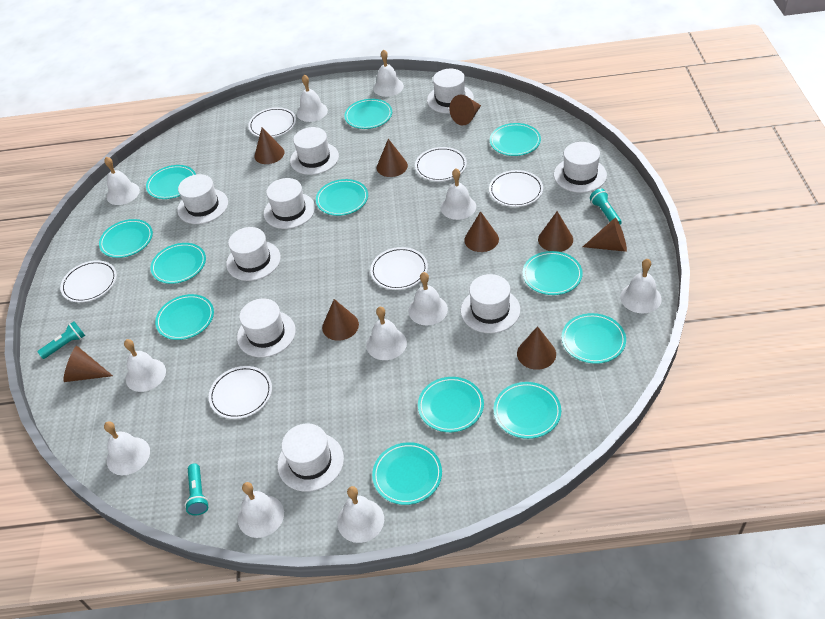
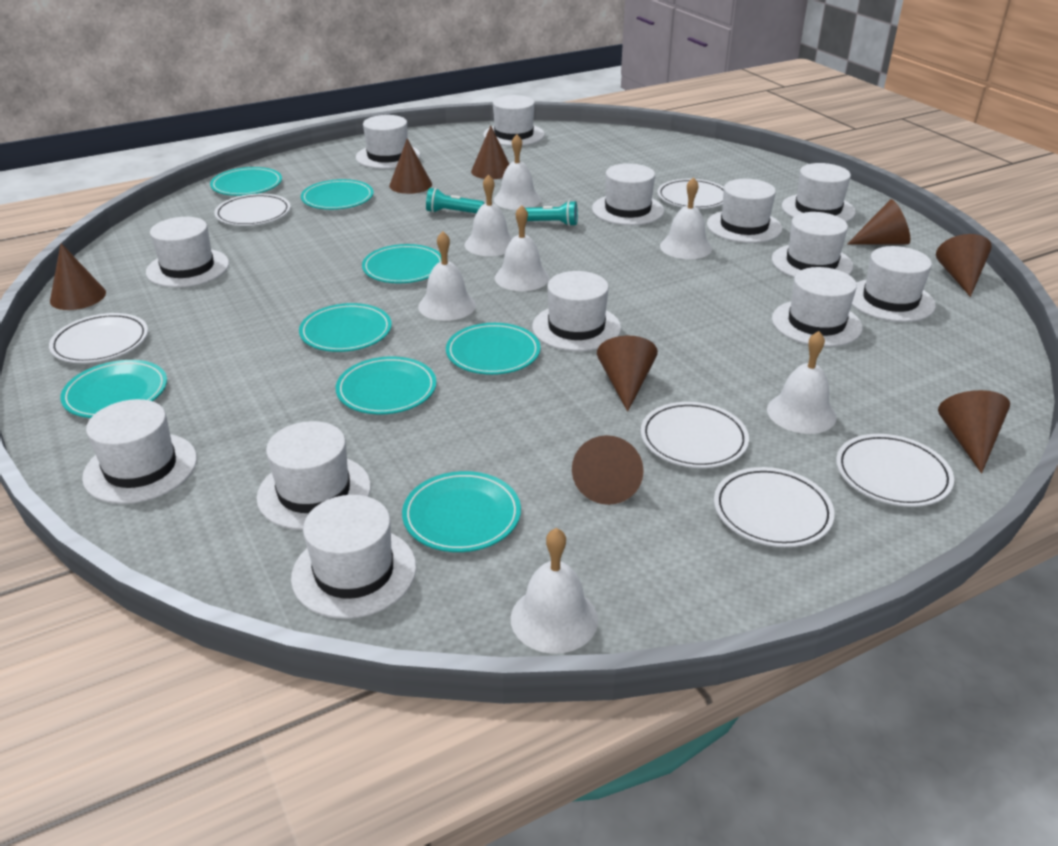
brown cone: 9 -> 8
turquoise flashlight: 3 -> 2
turquoise plate: 12 -> 8
white bell: 11 -> 7
white hat: 9 -> 13

